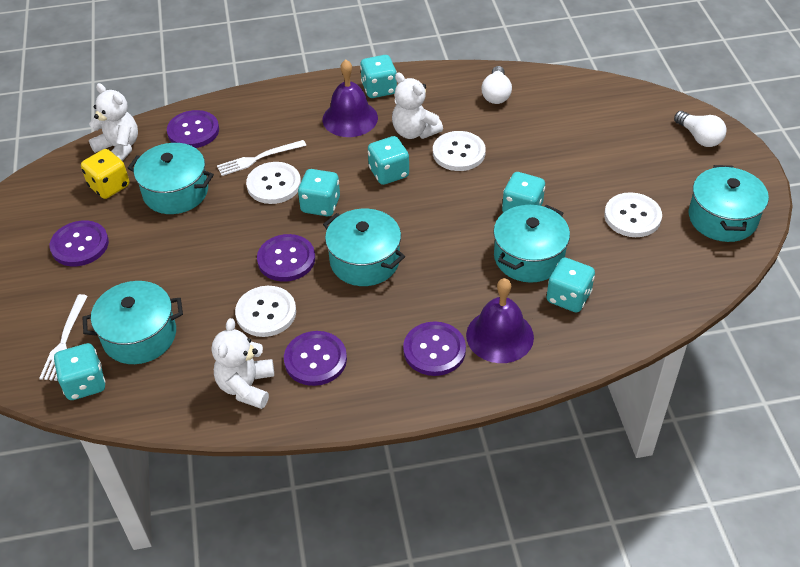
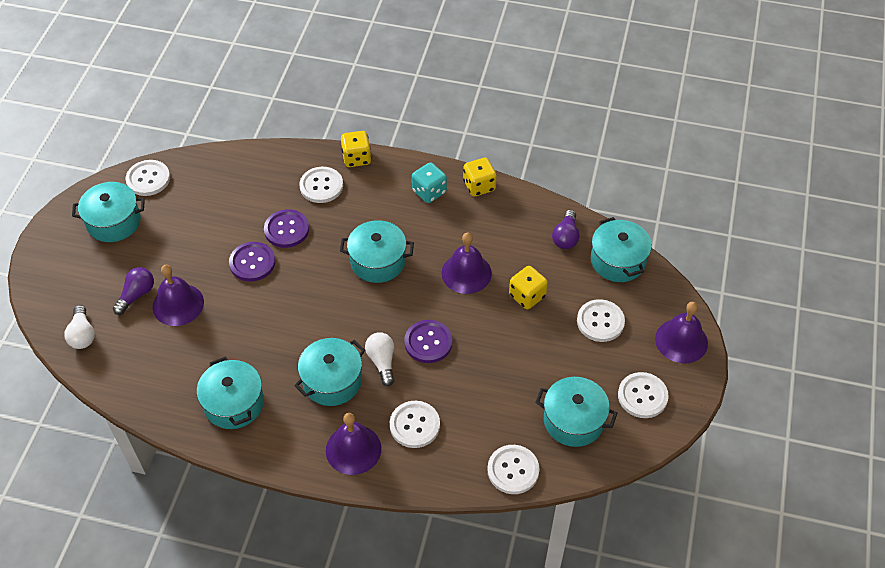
purple bell: 2 -> 4
purple button: 5 -> 3
purple light bulb: 0 -> 2
turquoise dice: 6 -> 1
turquoise pot: 5 -> 6
white button: 4 -> 6
white fork: 2 -> 0
white teddy bear: 3 -> 0
yellow dice: 1 -> 3

